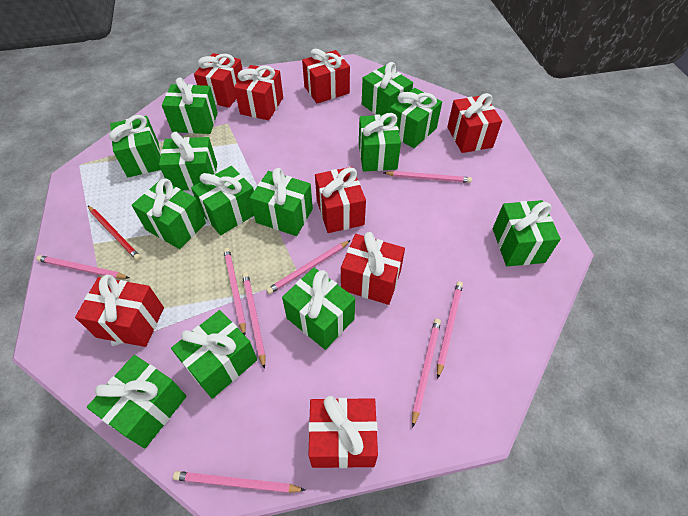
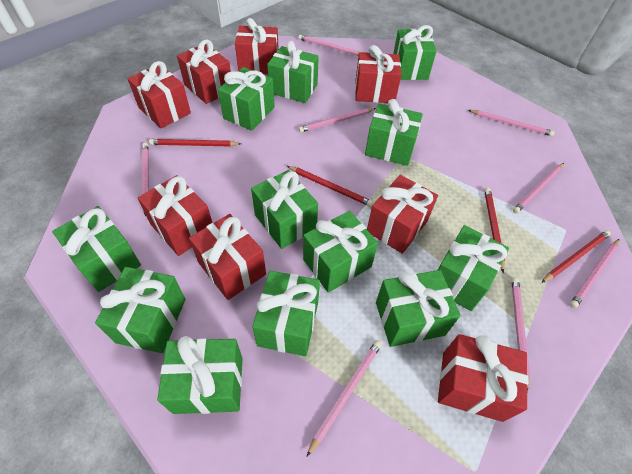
green gift: 13 -> 12
red pencil: 1 -> 4

